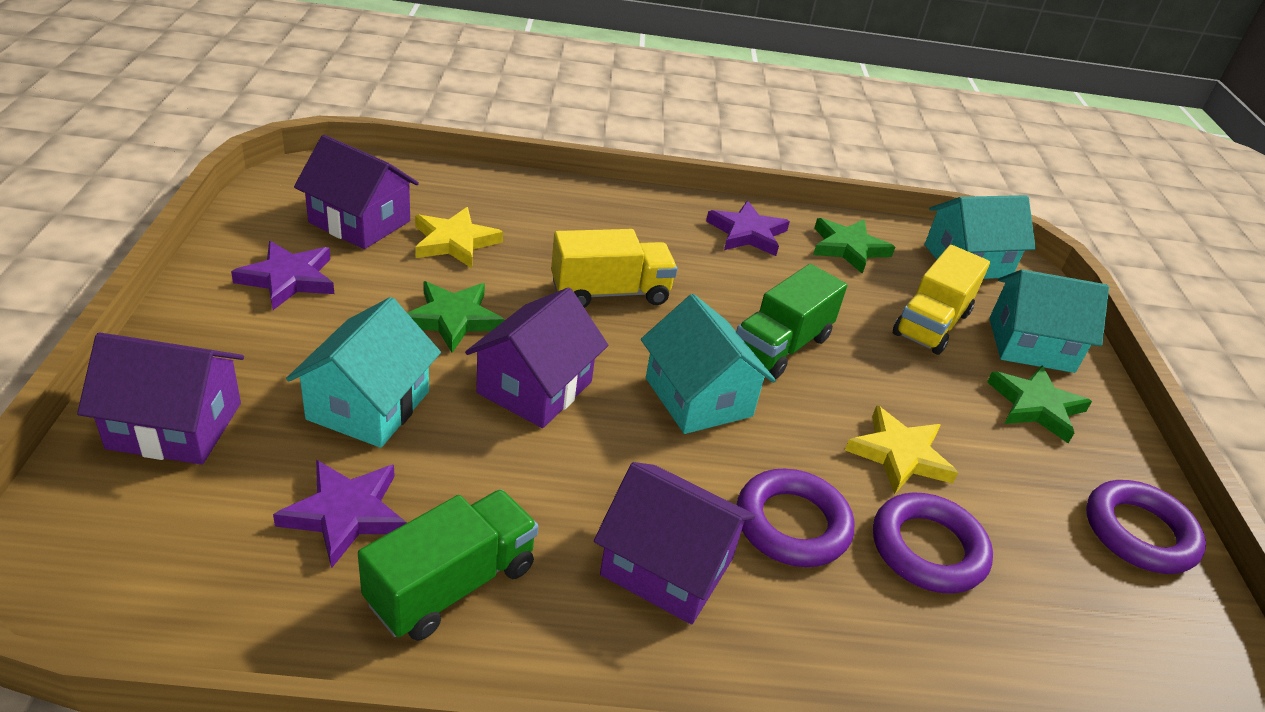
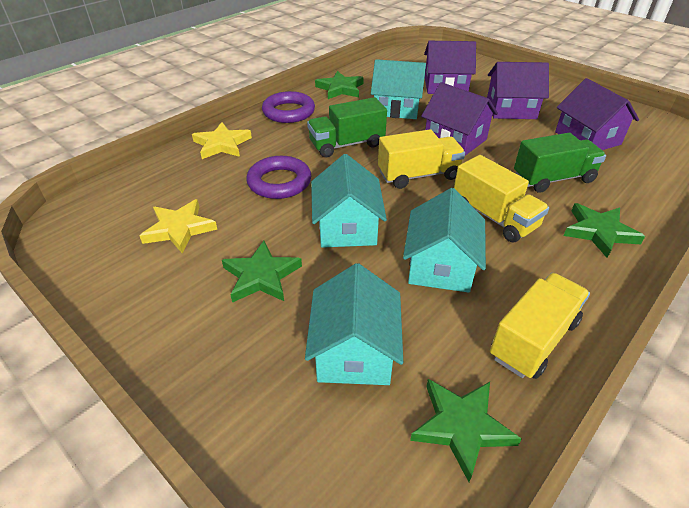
green star: 3 -> 4
purple ring: 3 -> 2
purple star: 3 -> 0
yellow truck: 2 -> 3

